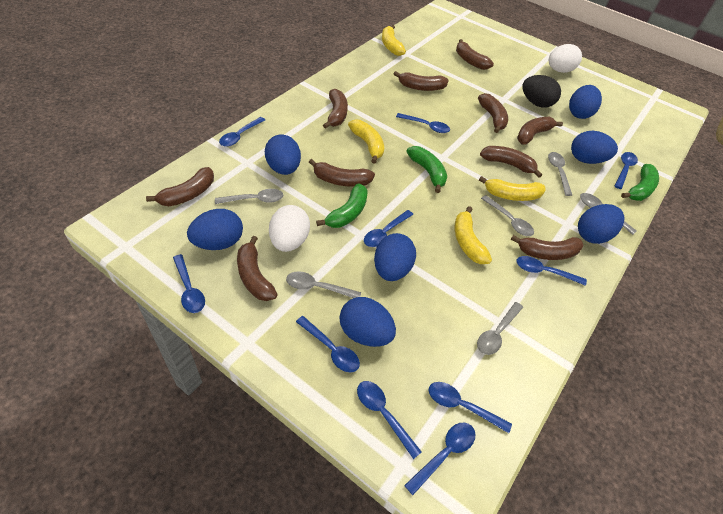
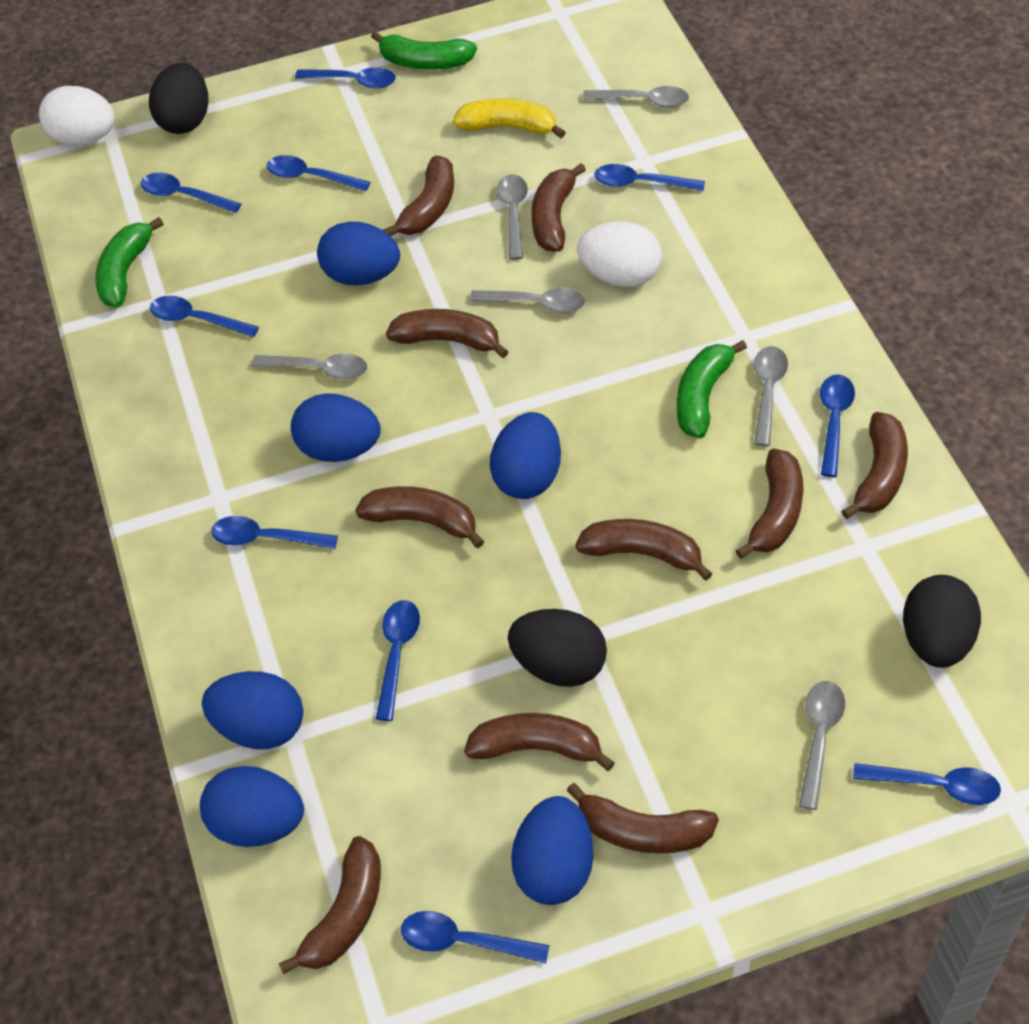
black egg: 1 -> 3
blue egg: 7 -> 6
yellow banana: 4 -> 1

